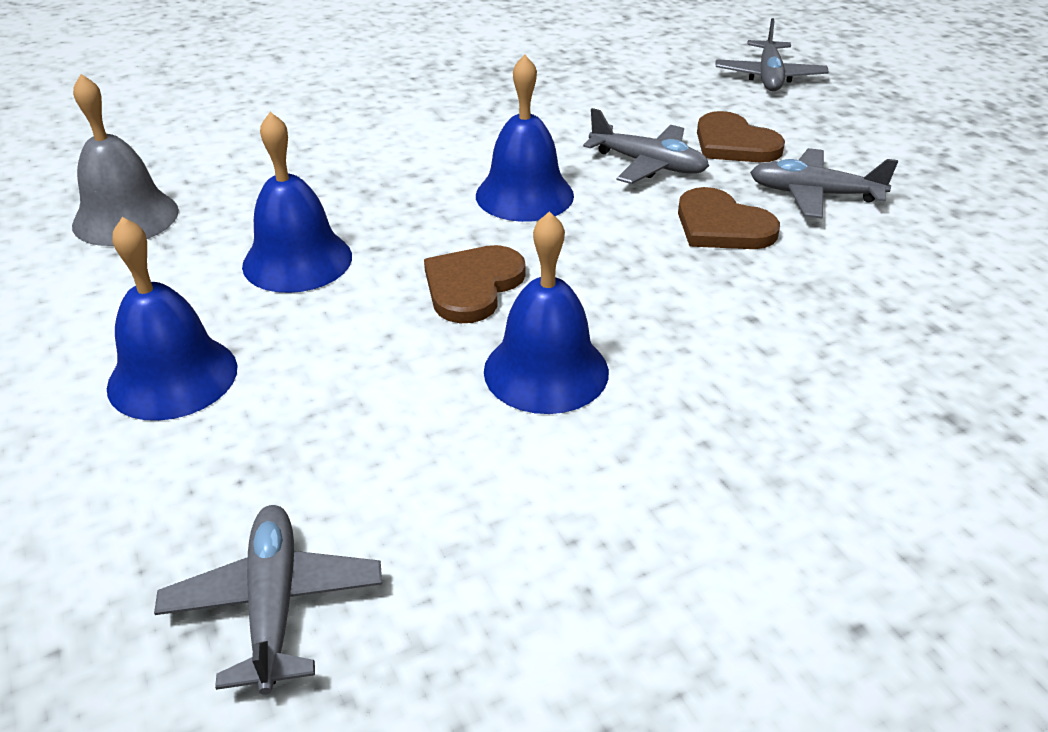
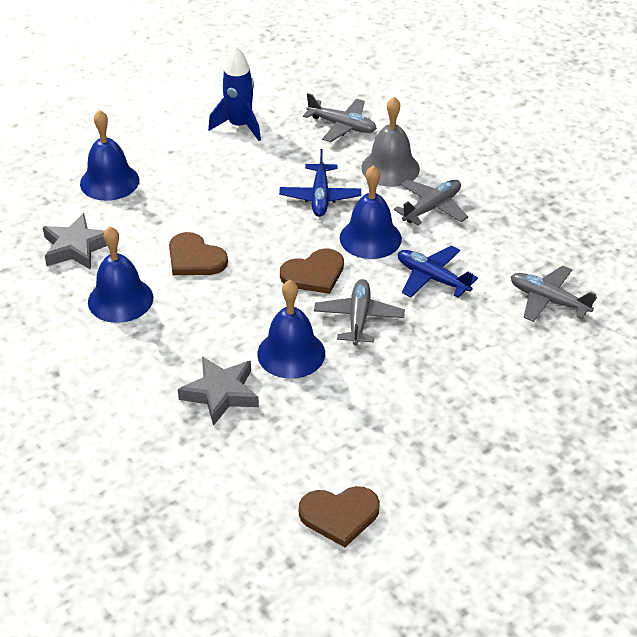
blue plane: 0 -> 2
blue rocket: 0 -> 1
grey star: 0 -> 2

